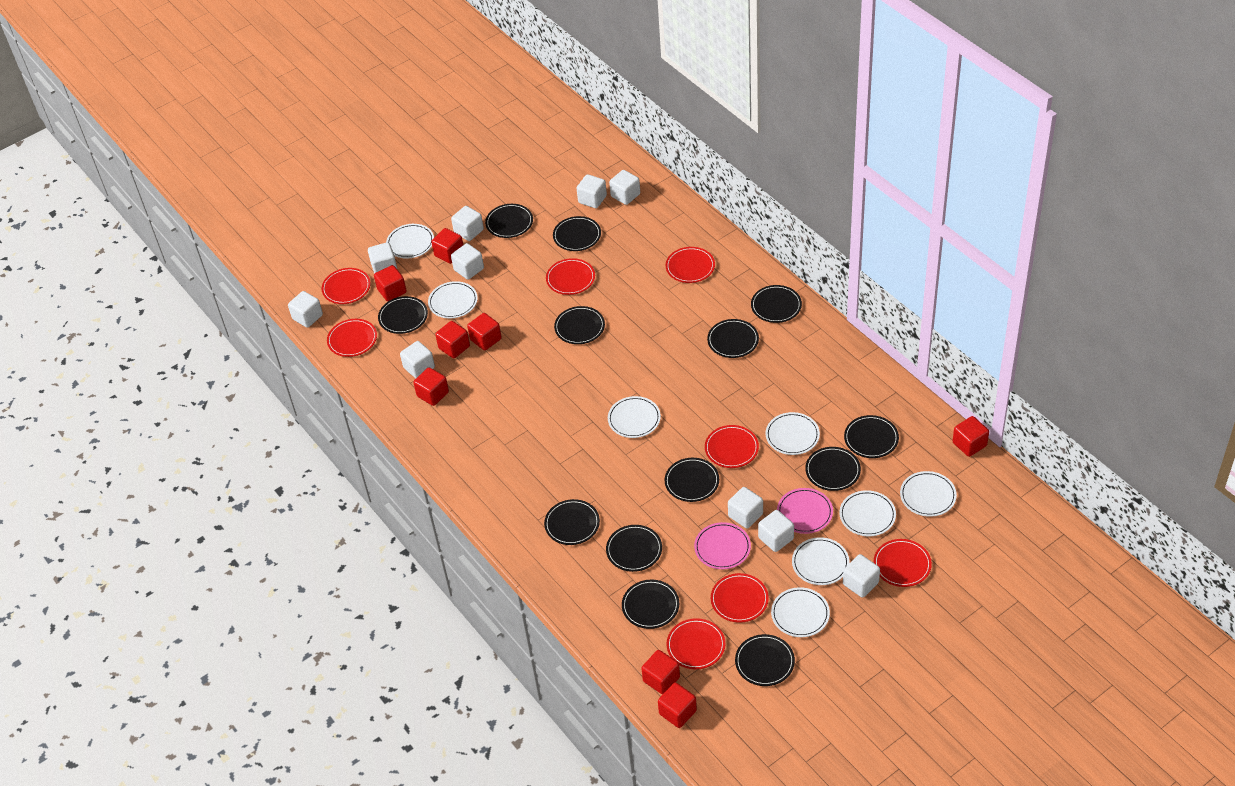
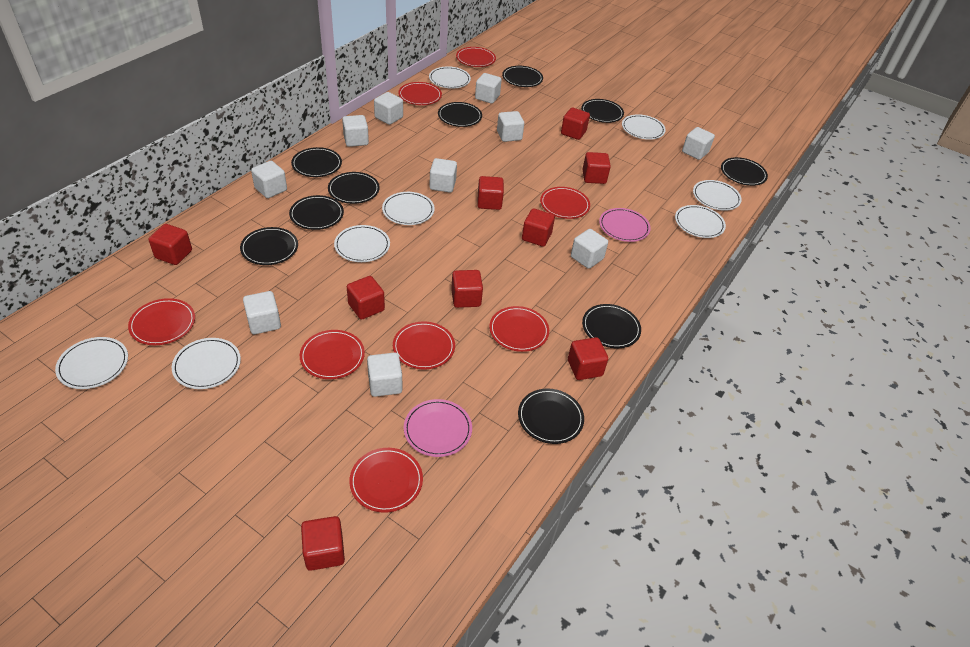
black plate: 13 -> 10
red cube: 8 -> 9

